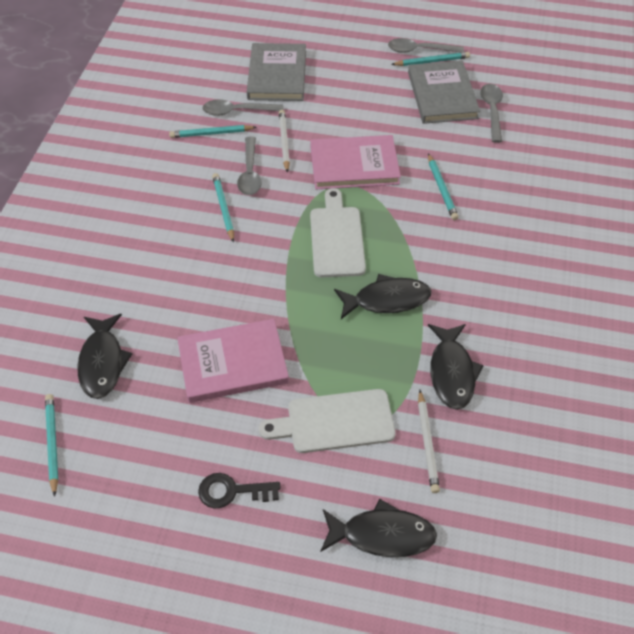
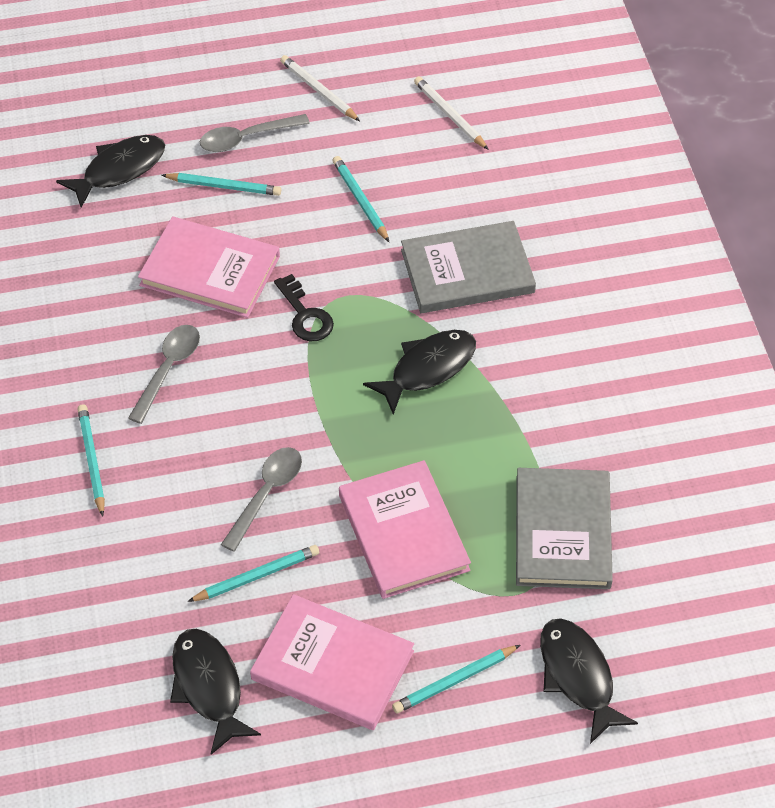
grey spoon: 4 -> 3
pink book: 2 -> 3
white cutting board: 2 -> 0

